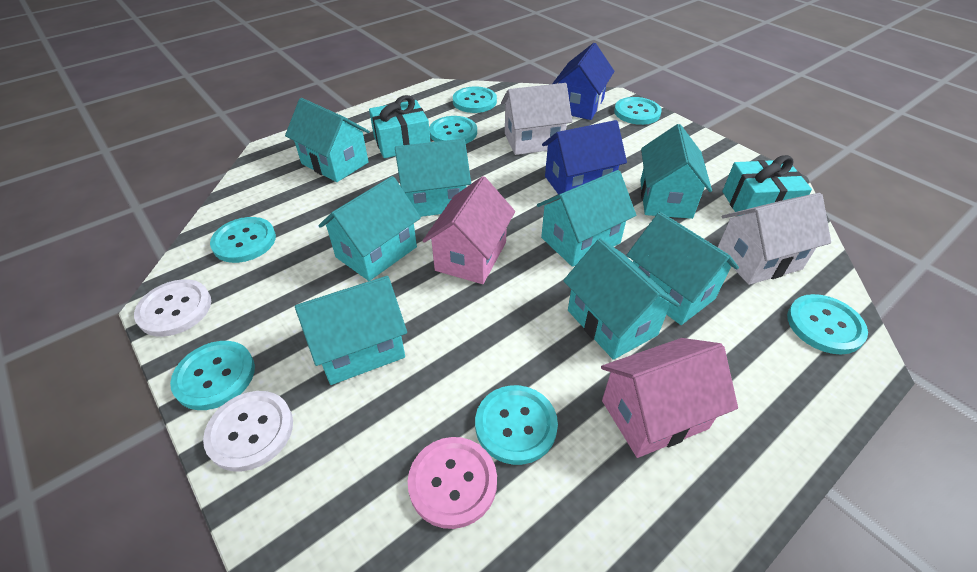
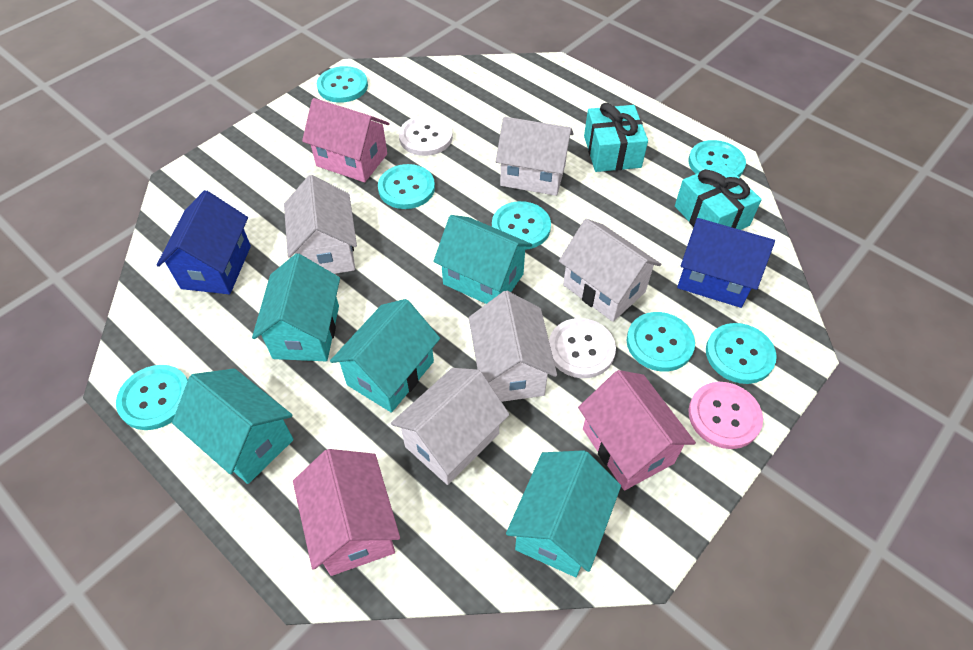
pink house: 2 -> 3
turquoise house: 8 -> 5
white house: 2 -> 5

